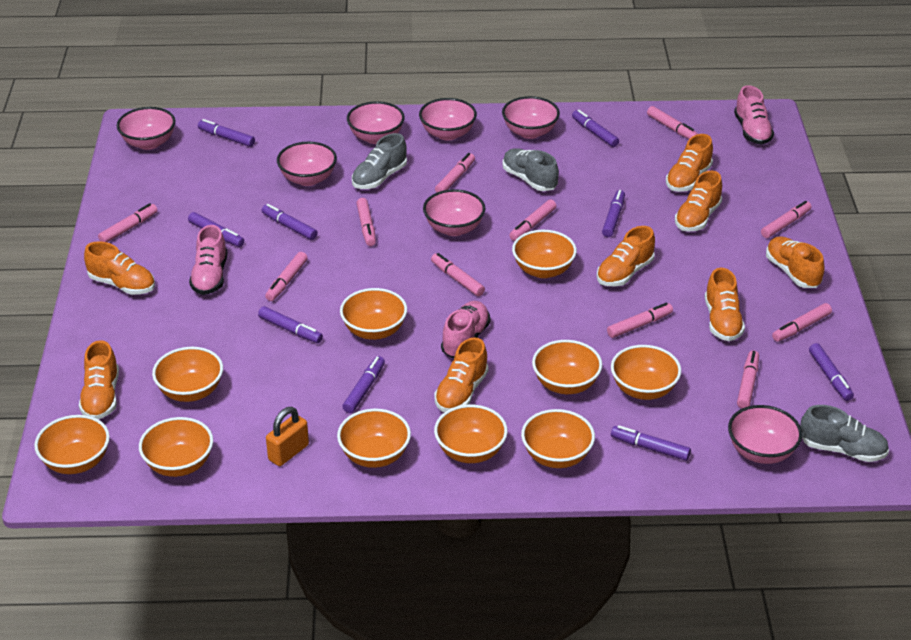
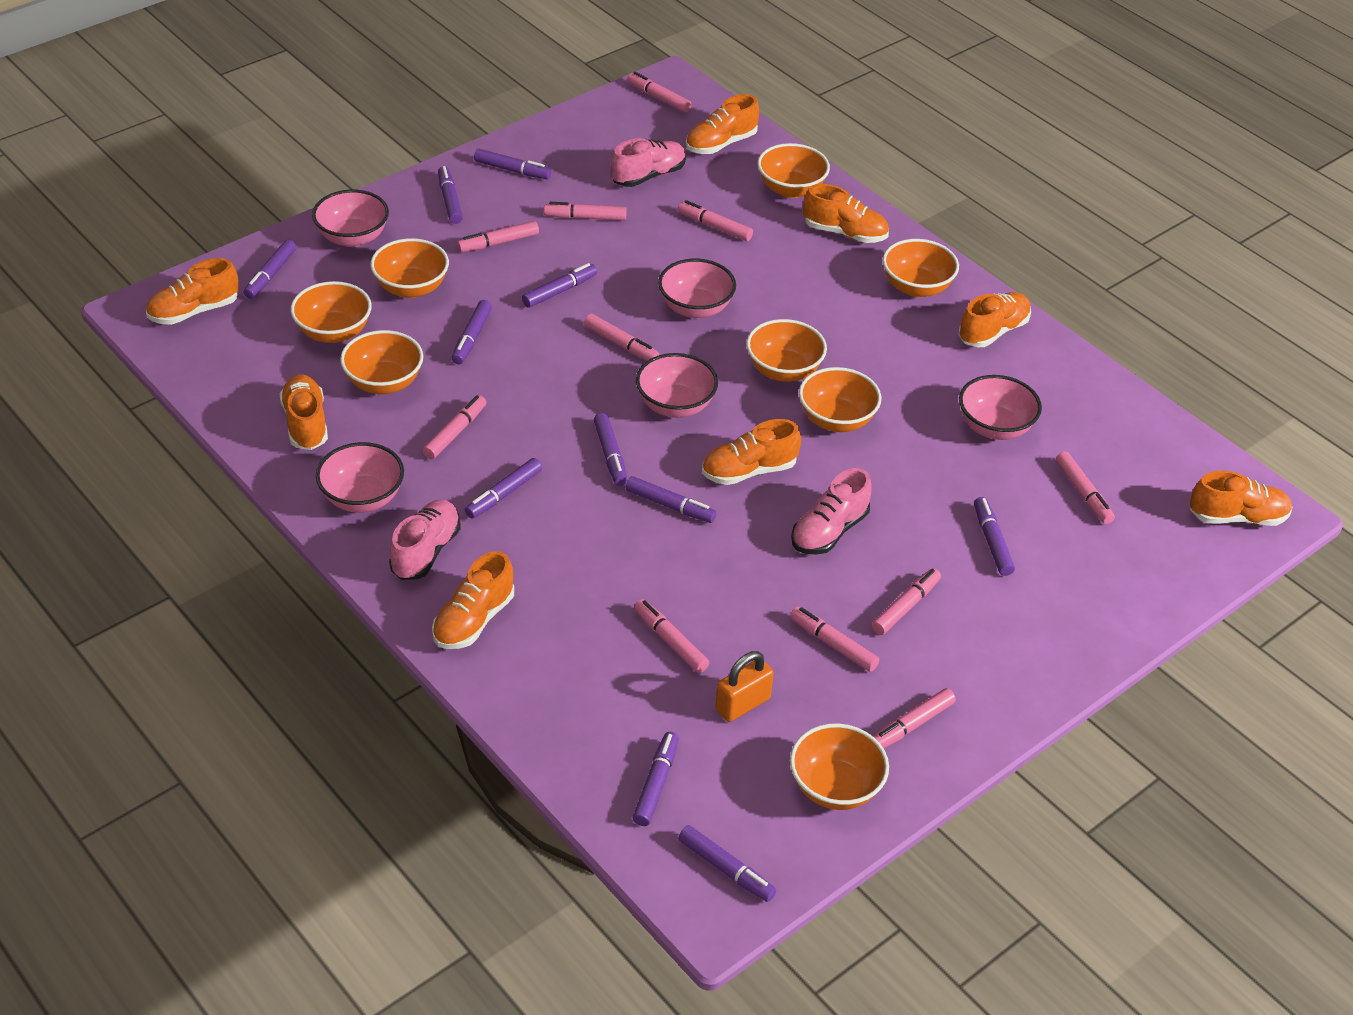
grey shoe: 3 -> 0
orange bowl: 10 -> 8
pink bowl: 7 -> 5
purple marker: 9 -> 11

